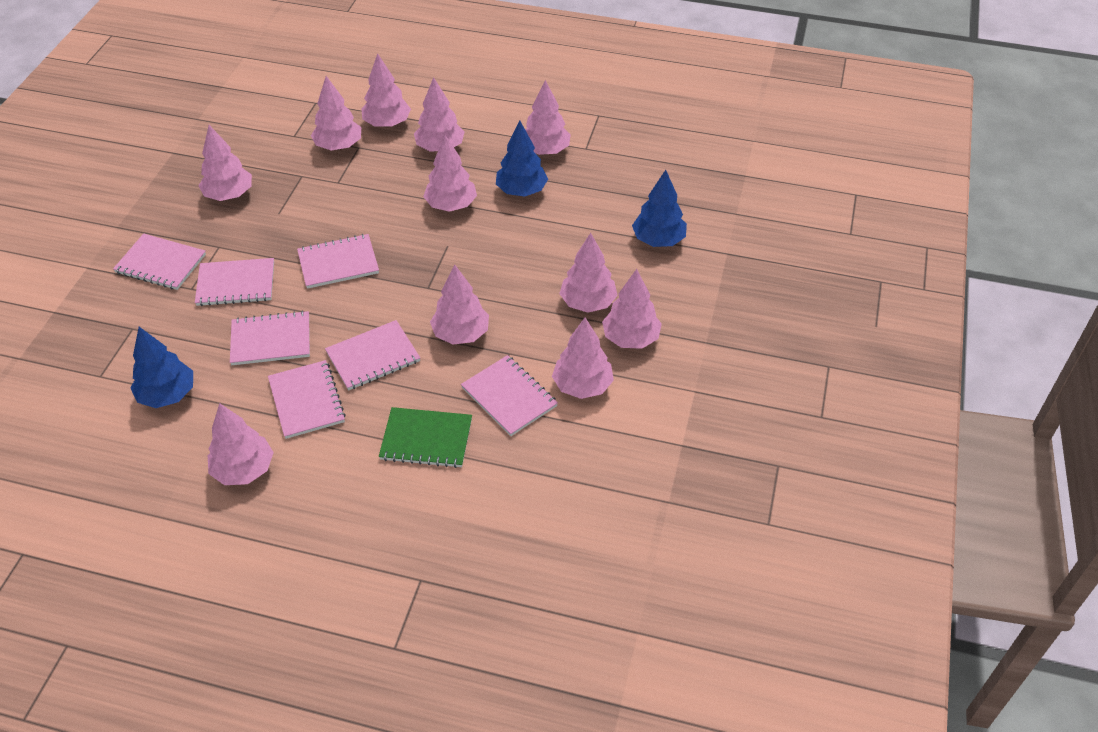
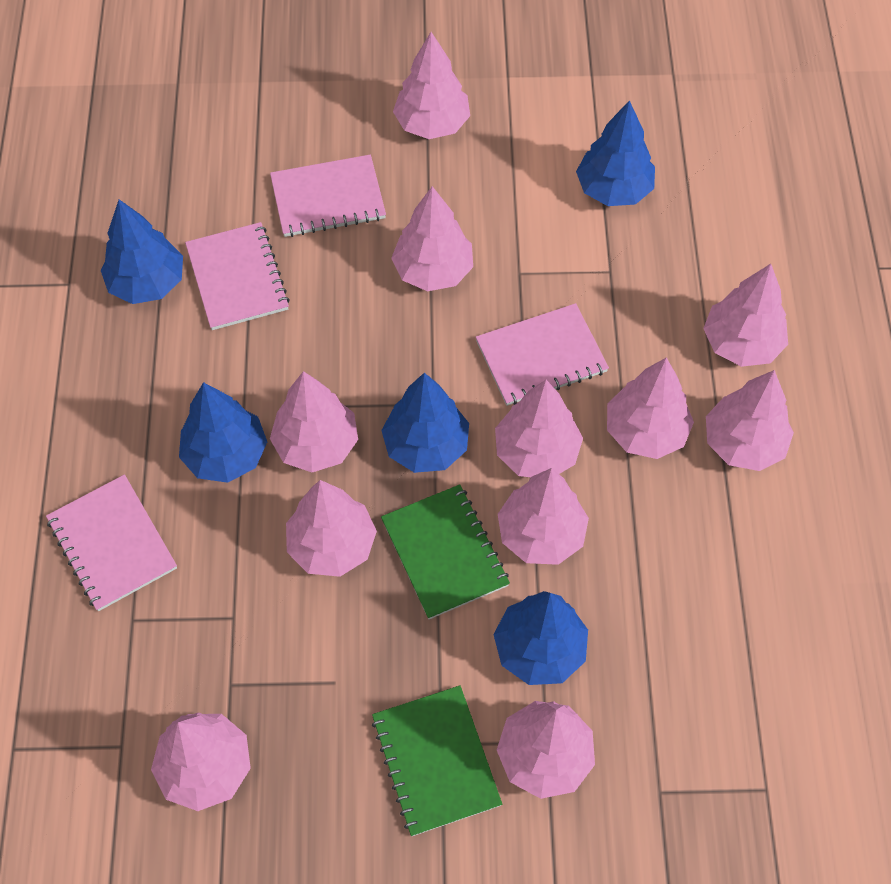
blue tree: 3 -> 5
green notebook: 1 -> 2
pink notebook: 7 -> 4

